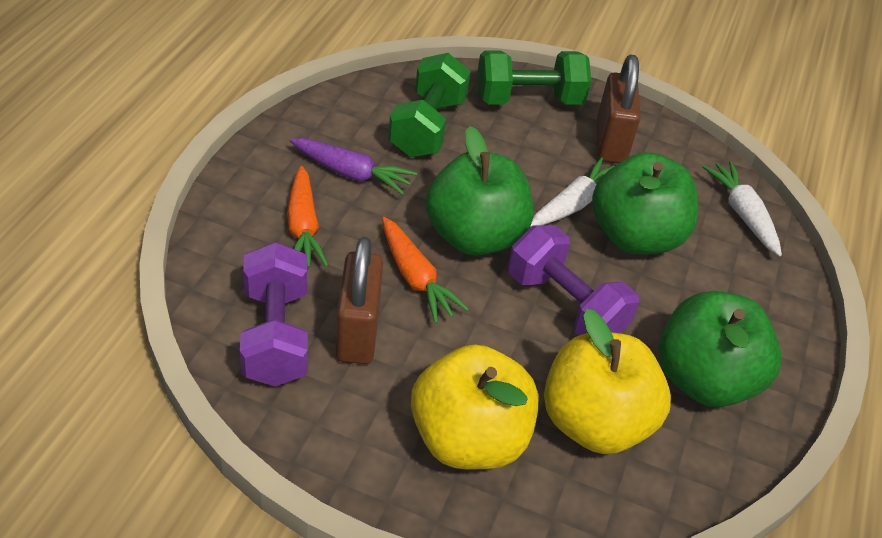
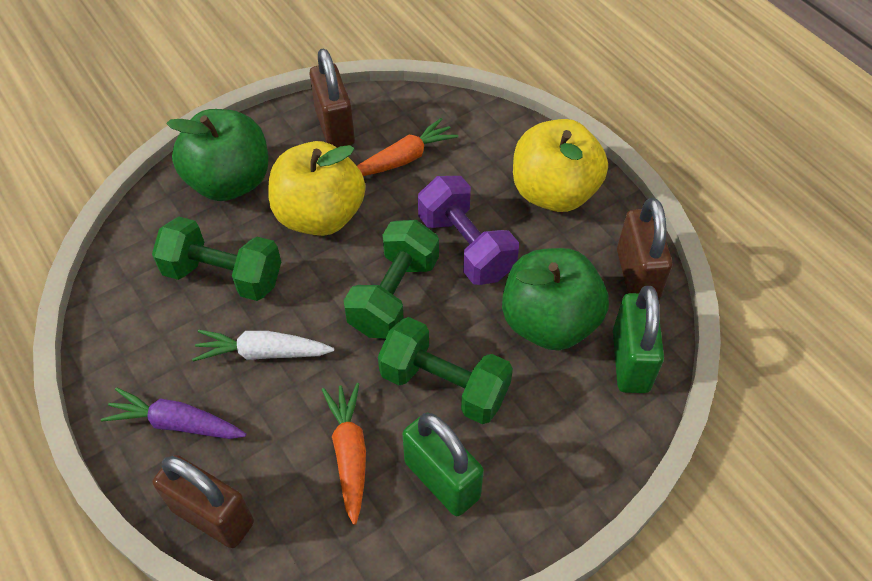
brown padlock: 2 -> 3
green apple: 3 -> 2
green dumbbell: 2 -> 3
green padlock: 0 -> 2
purple dumbbell: 2 -> 1
white carrot: 2 -> 1

